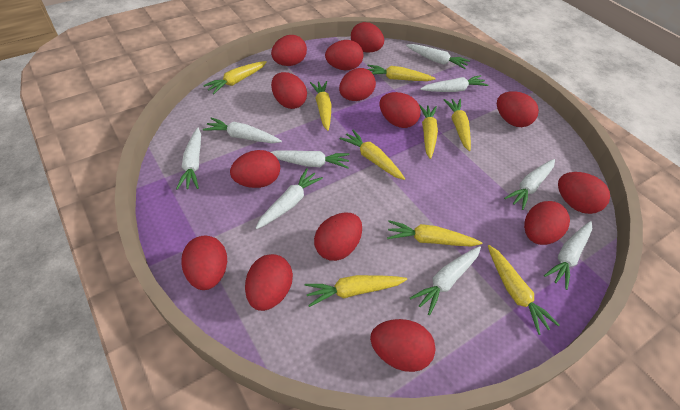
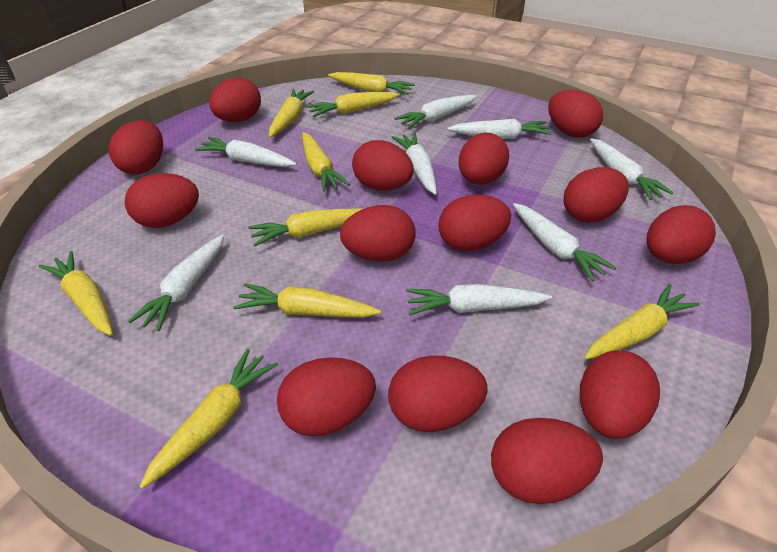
white carrot: 9 -> 8

